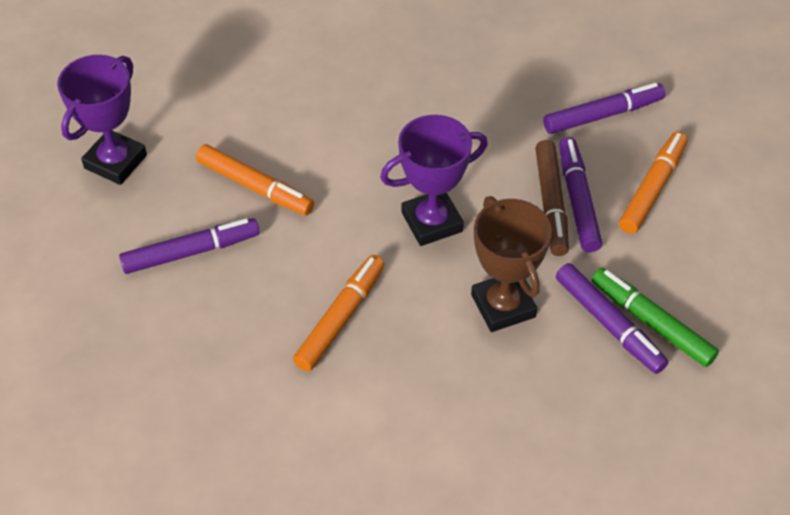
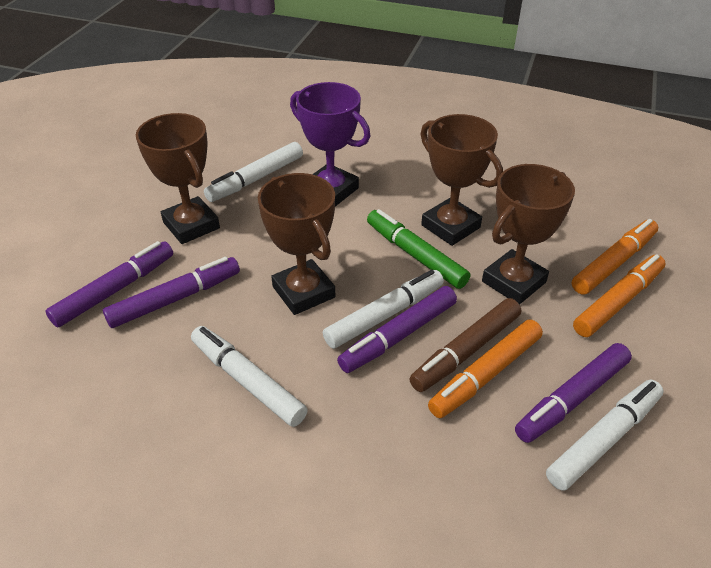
brown trophy: 1 -> 4
purple trophy: 2 -> 1
white marker: 0 -> 4

